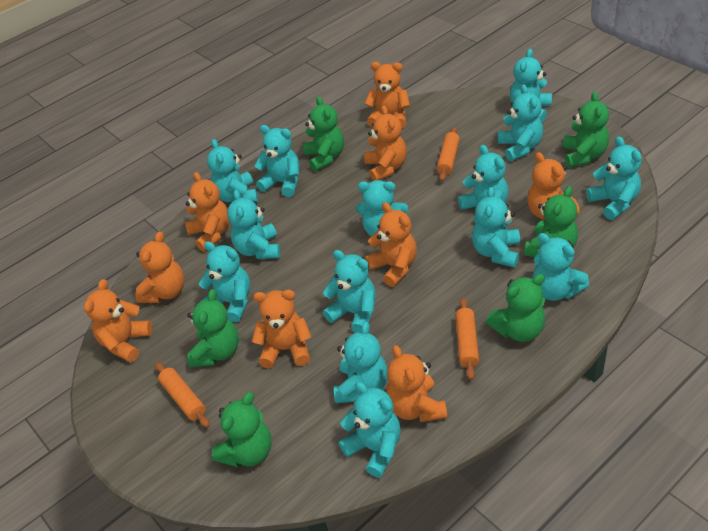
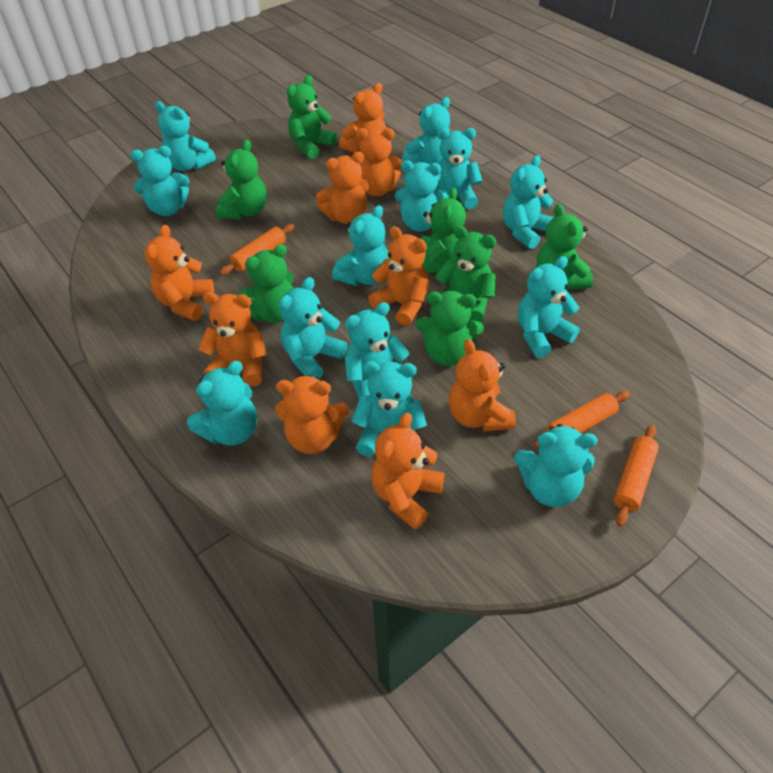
green teddy bear: 6 -> 7
turquoise teddy bear: 14 -> 13

